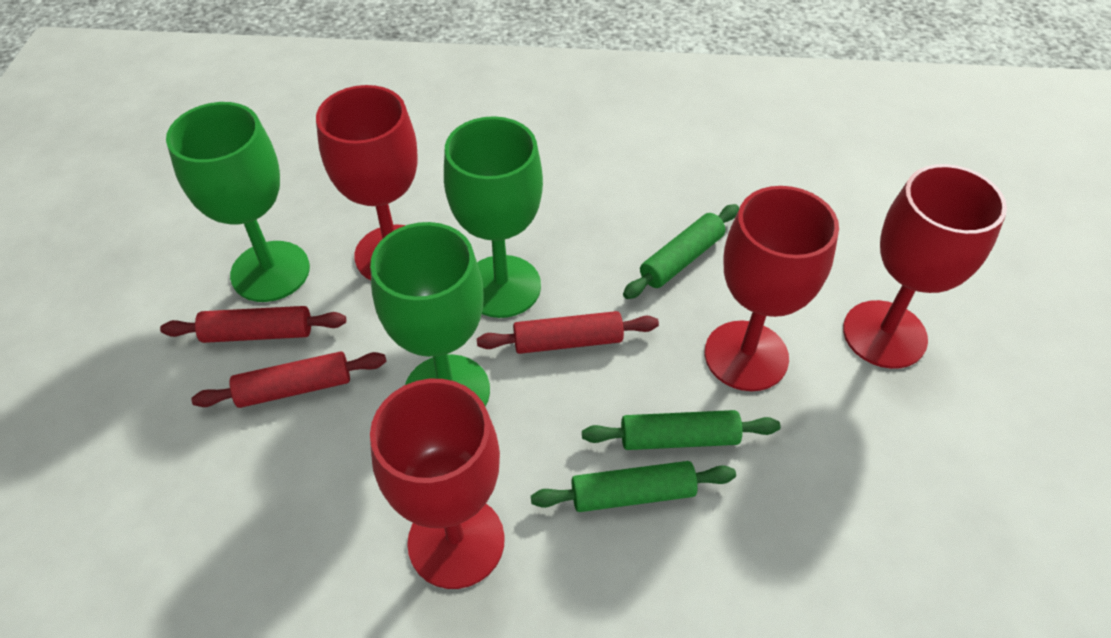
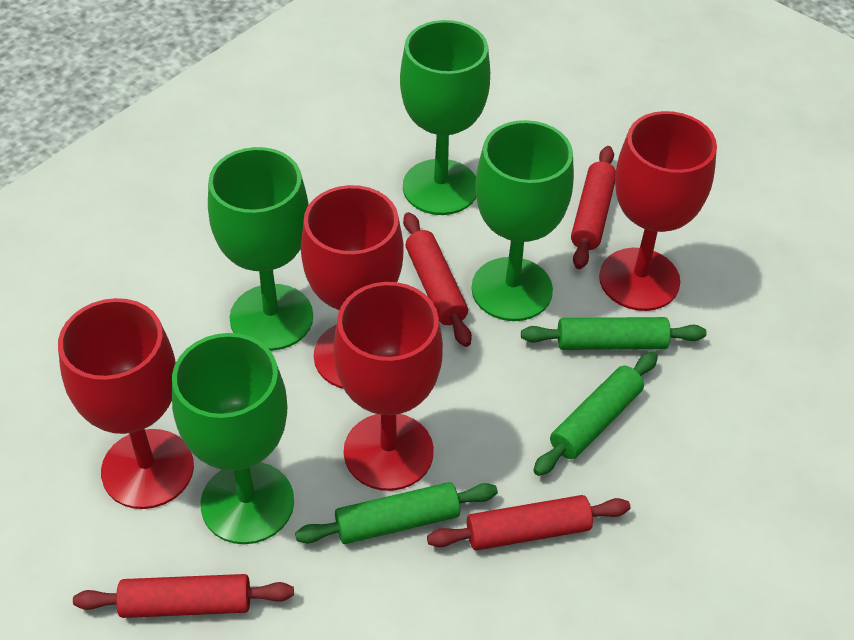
green goblet: 3 -> 4
red rolling pin: 3 -> 4

